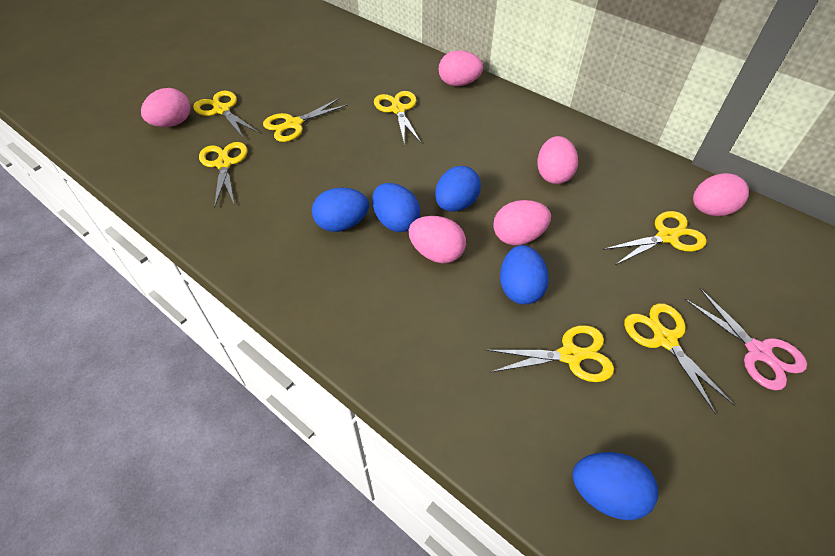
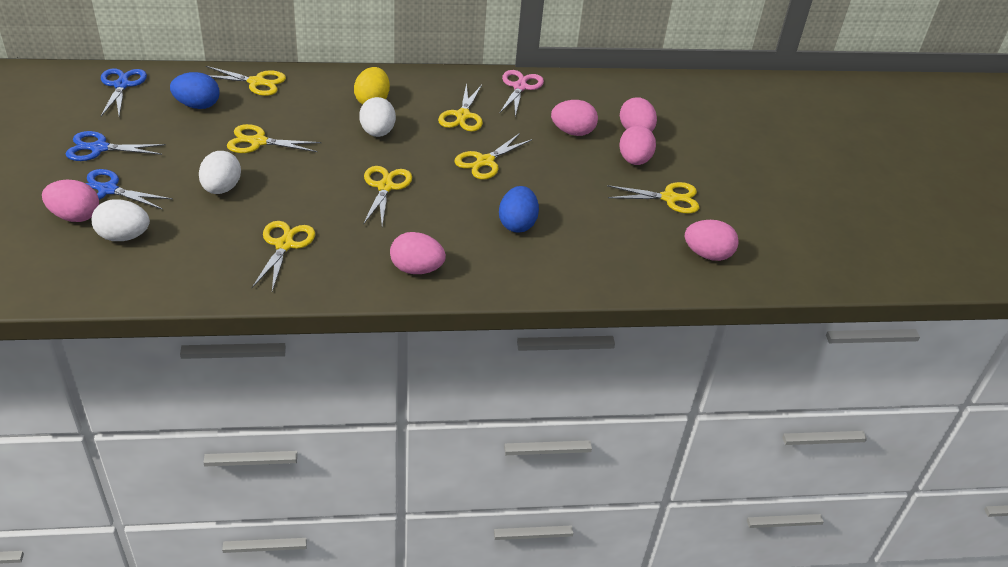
blue egg: 5 -> 2
blue scissors: 0 -> 3
white egg: 0 -> 3
yellow egg: 0 -> 1

